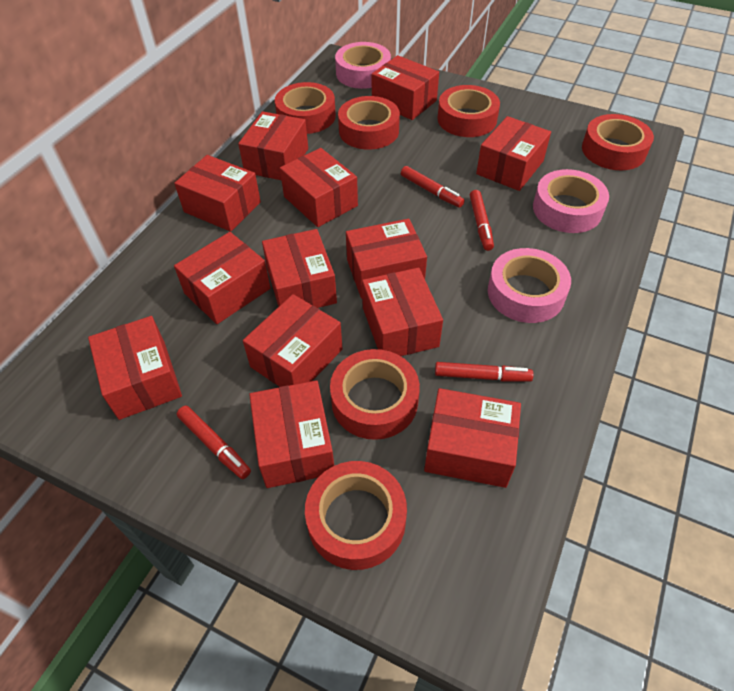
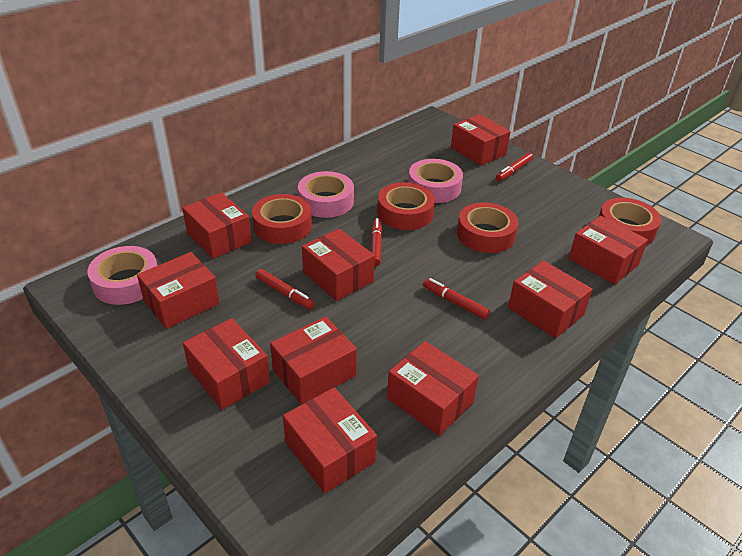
red box: 13 -> 10
red tape: 6 -> 4

